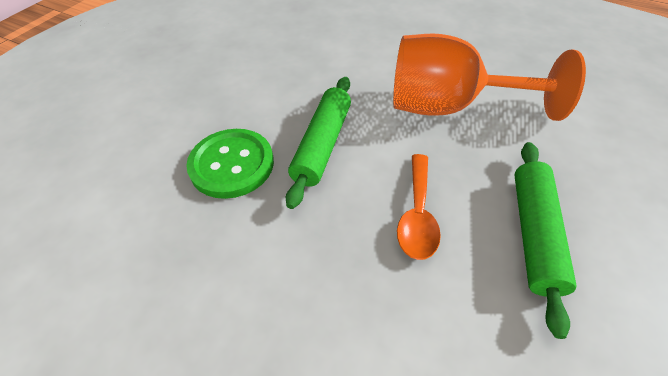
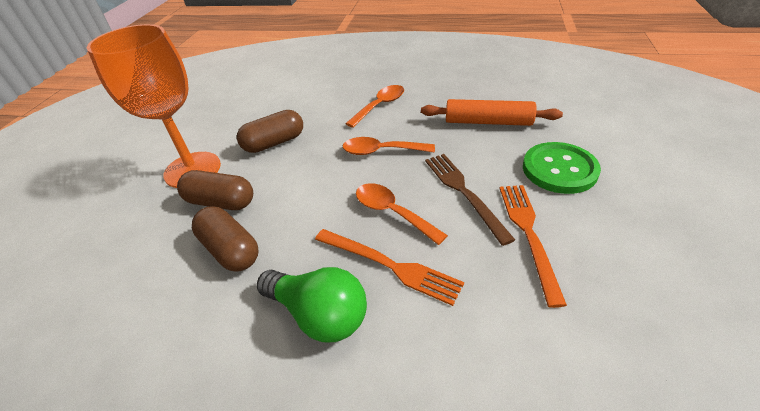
brown capsule: 0 -> 3
brown fork: 0 -> 1
green light bulb: 0 -> 1
green rolling pin: 2 -> 0
orange fork: 0 -> 2
orange rolling pin: 0 -> 1
orange spoon: 1 -> 3

